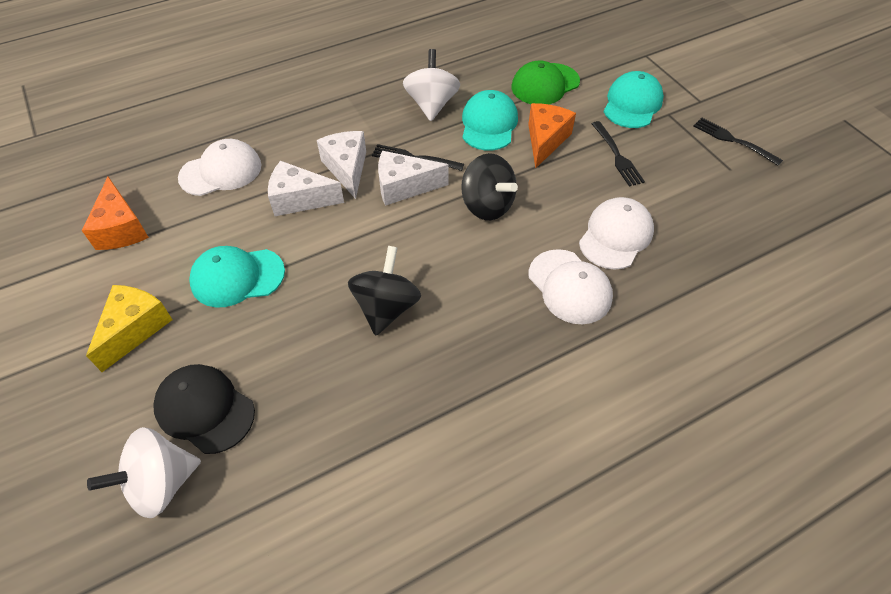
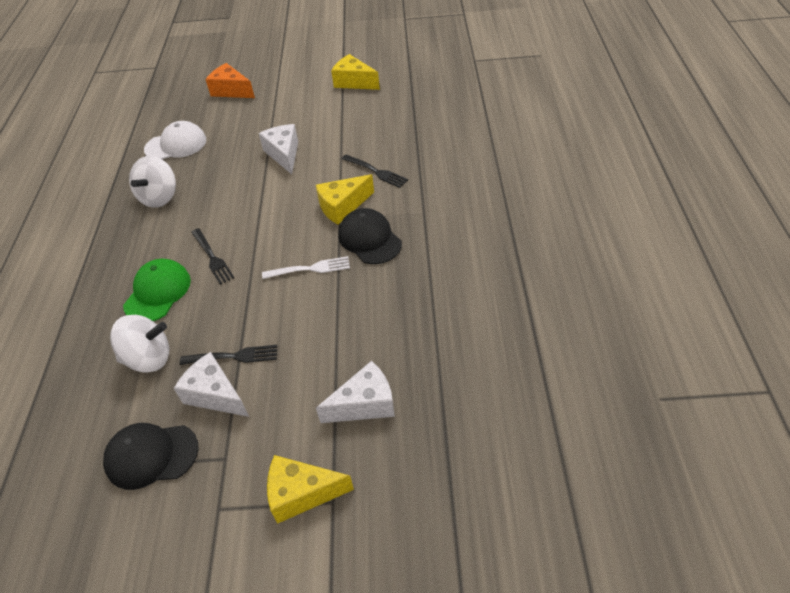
black cap: 1 -> 2
black spinning top: 2 -> 0
orange cheese: 2 -> 1
turquoise cap: 3 -> 0
white cap: 3 -> 1
white fork: 0 -> 1
yellow cheese: 1 -> 3

